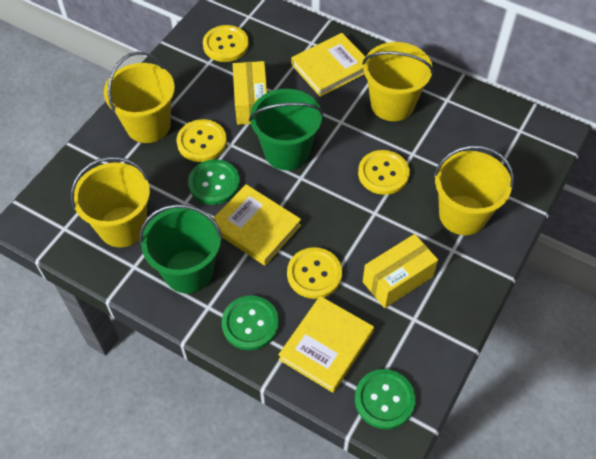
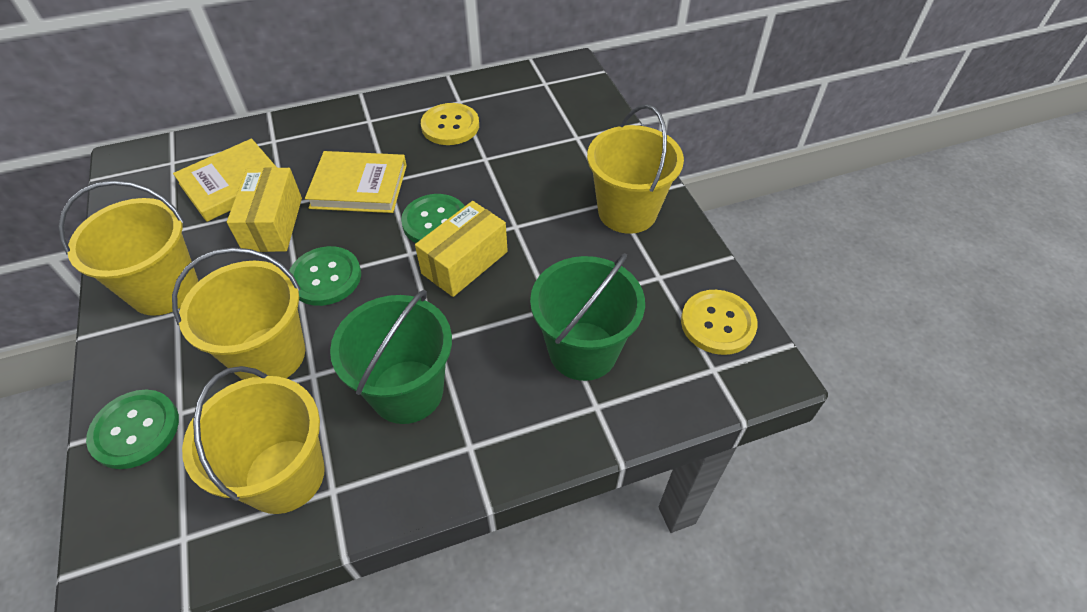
yellow book: 3 -> 2
yellow button: 4 -> 2

